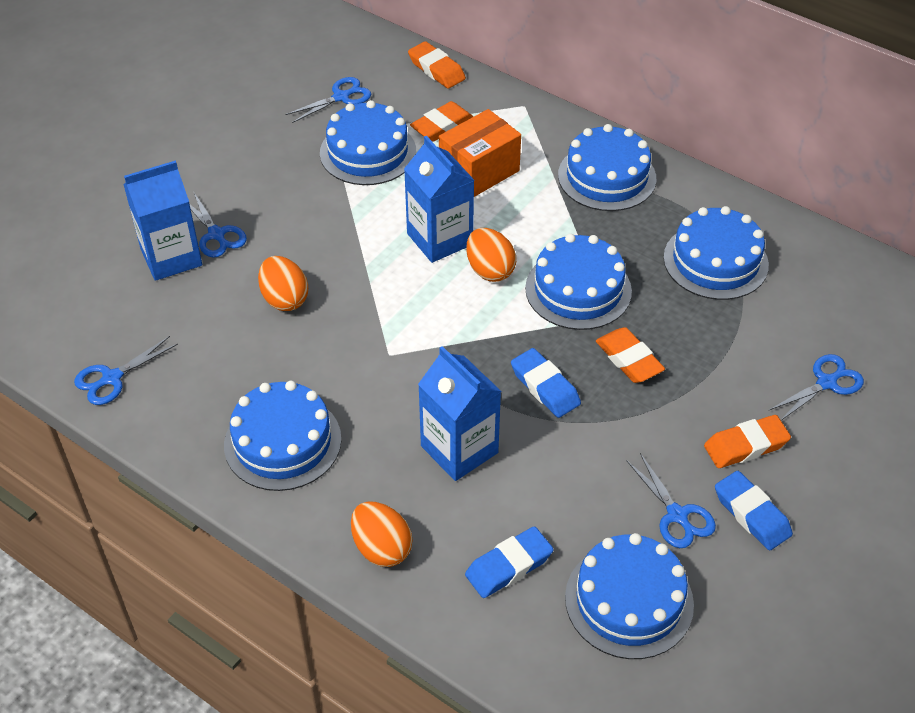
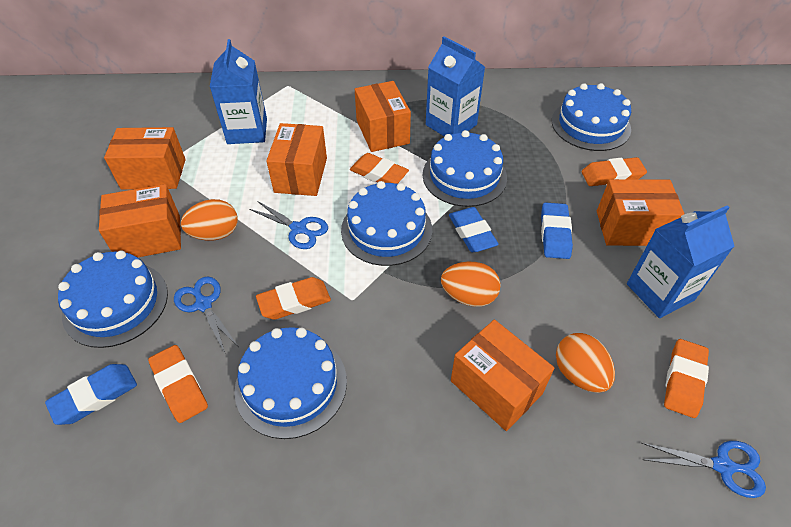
blue cake: 6 -> 5
blue scissors: 5 -> 3
orange box: 1 -> 6
orange eraser: 4 -> 5

